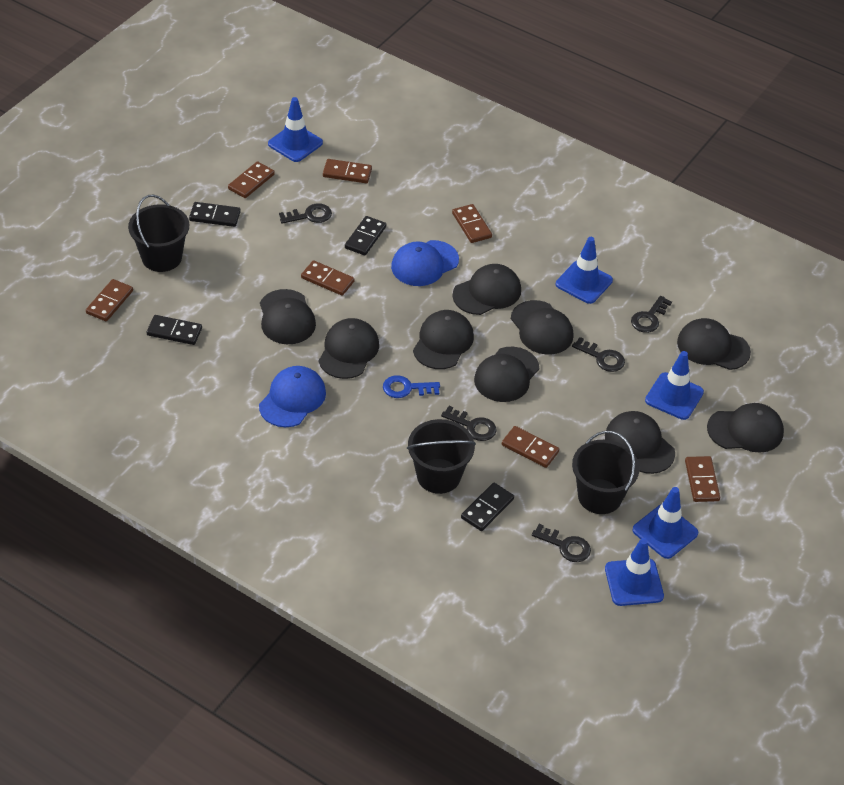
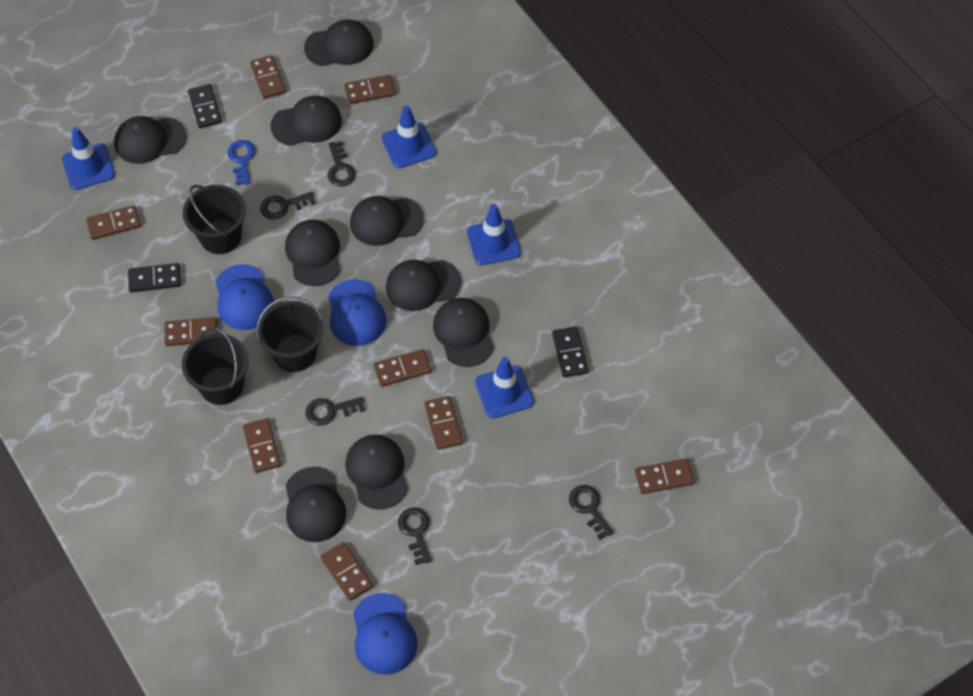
black domino: 4 -> 3
blue cap: 2 -> 3
blue traffic cone: 5 -> 4
brown domino: 7 -> 9

